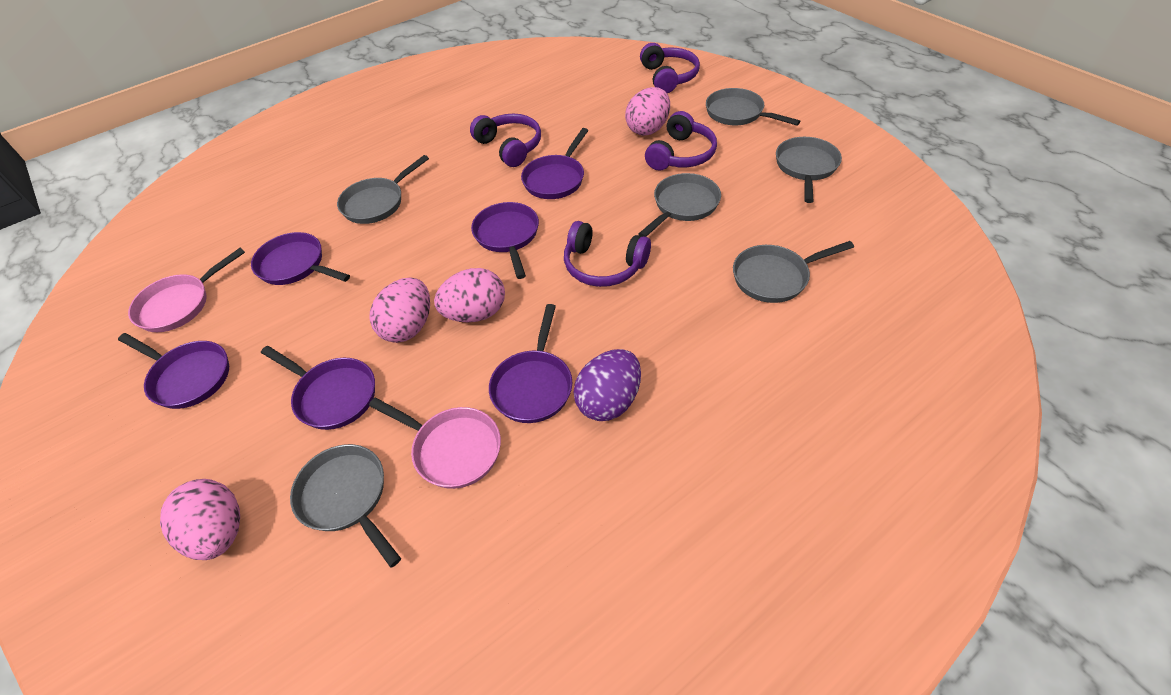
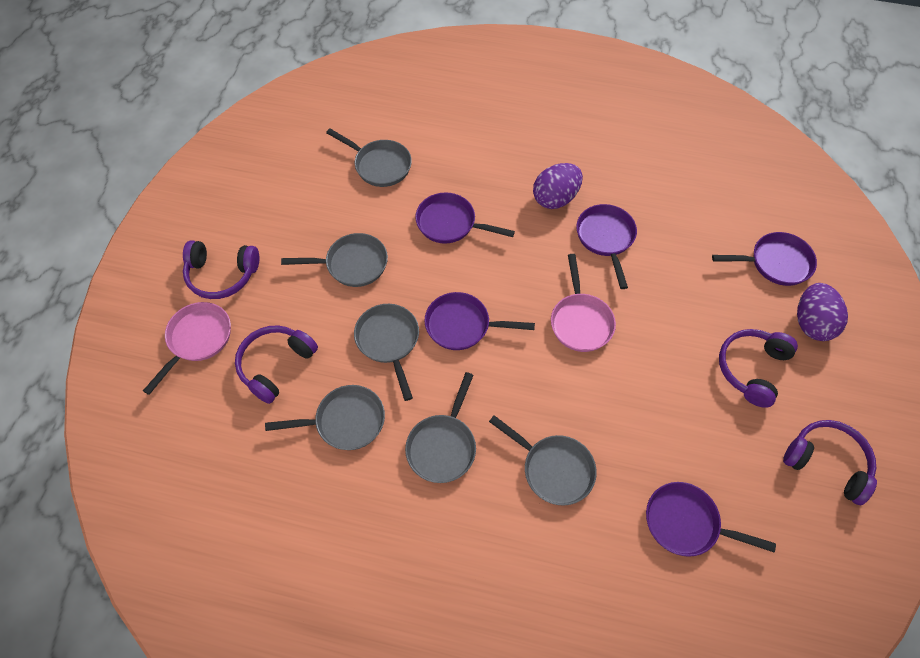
pink egg: 4 -> 0
purple egg: 1 -> 2
purple pan: 6 -> 5

